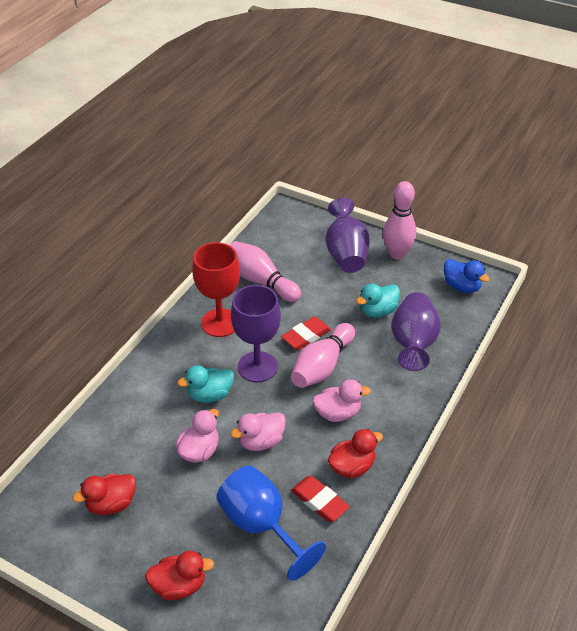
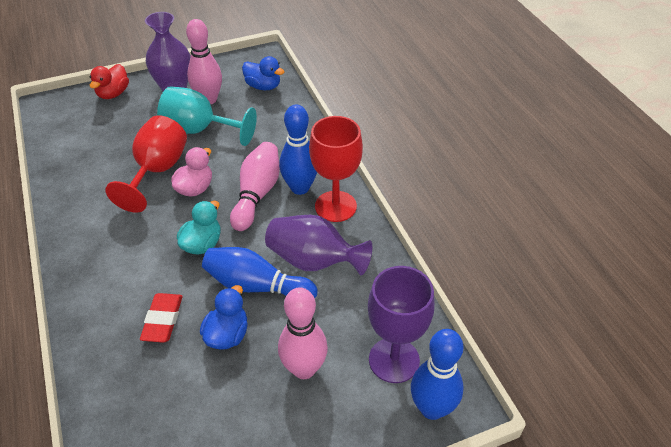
blue bowling pin: 0 -> 3
blue duck: 1 -> 2
blue goblet: 1 -> 0
pink duck: 3 -> 1
red duck: 3 -> 1
red eraser: 2 -> 1
red goblet: 1 -> 2
turquoise duck: 2 -> 1
turquoise goblet: 0 -> 1

